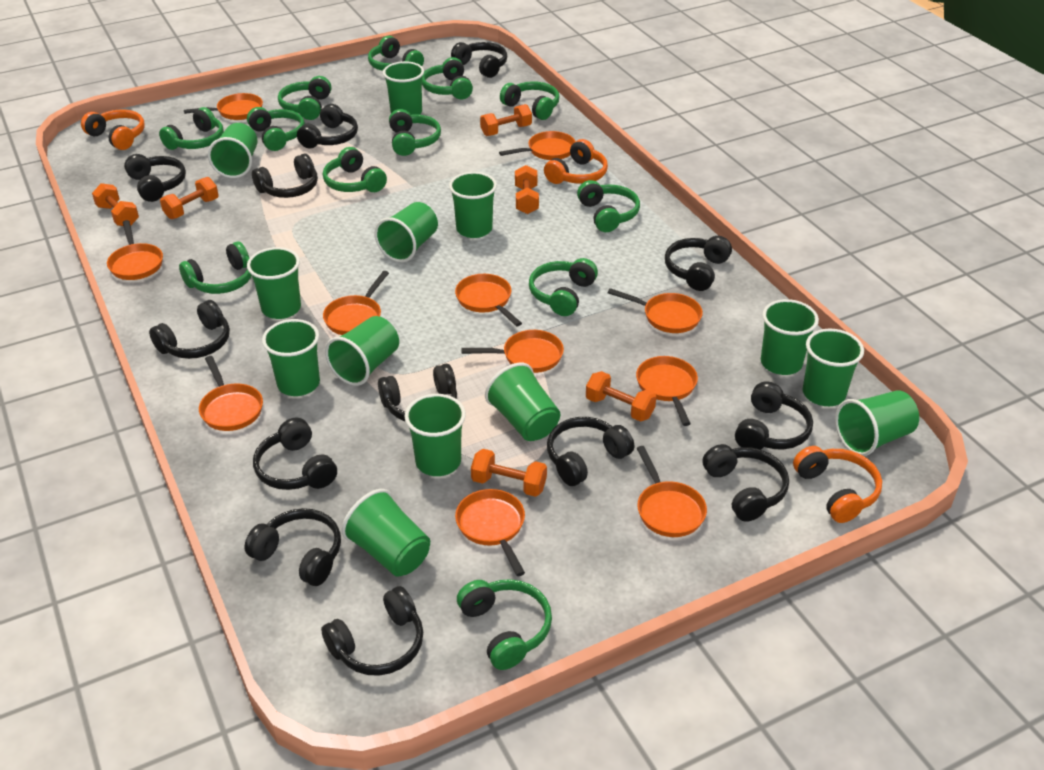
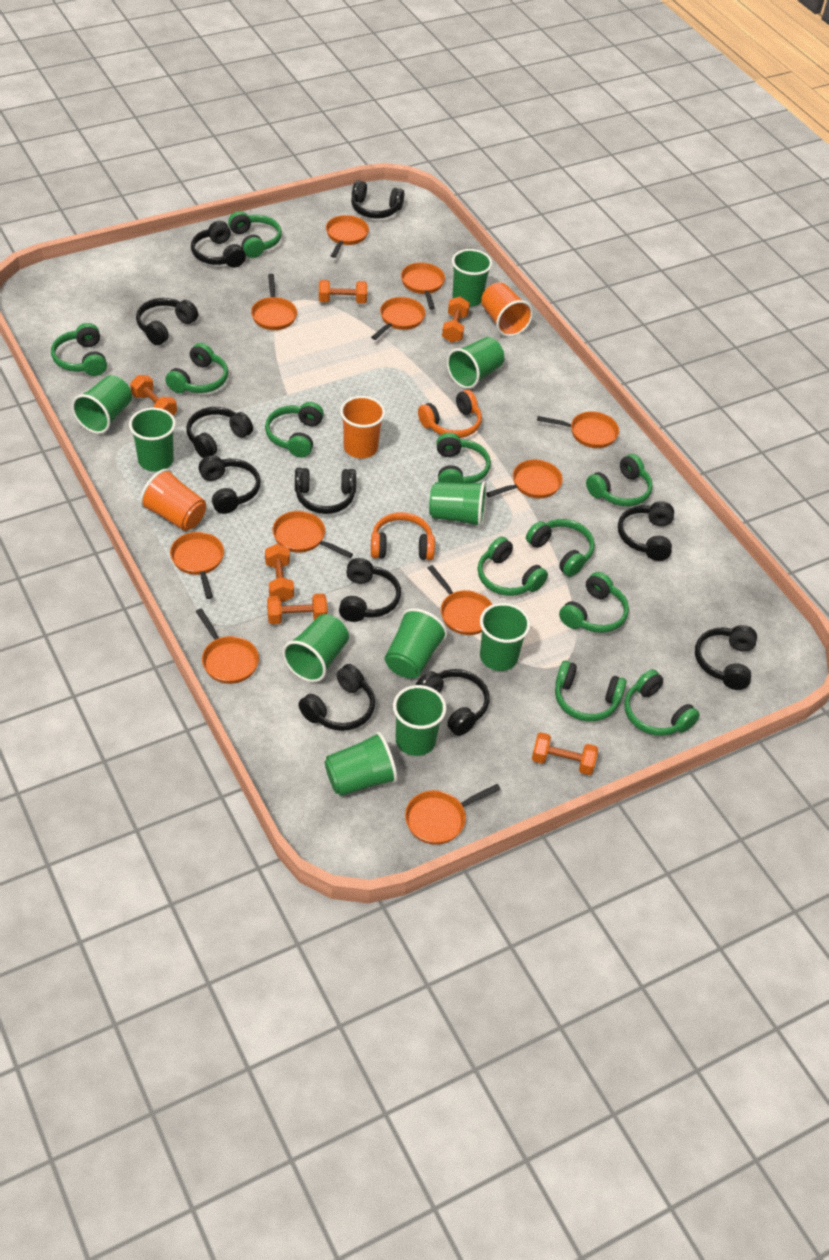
black headphones: 13 -> 11
green cup: 13 -> 10
green headphones: 12 -> 11
orange cup: 0 -> 3
orange headphones: 3 -> 2

